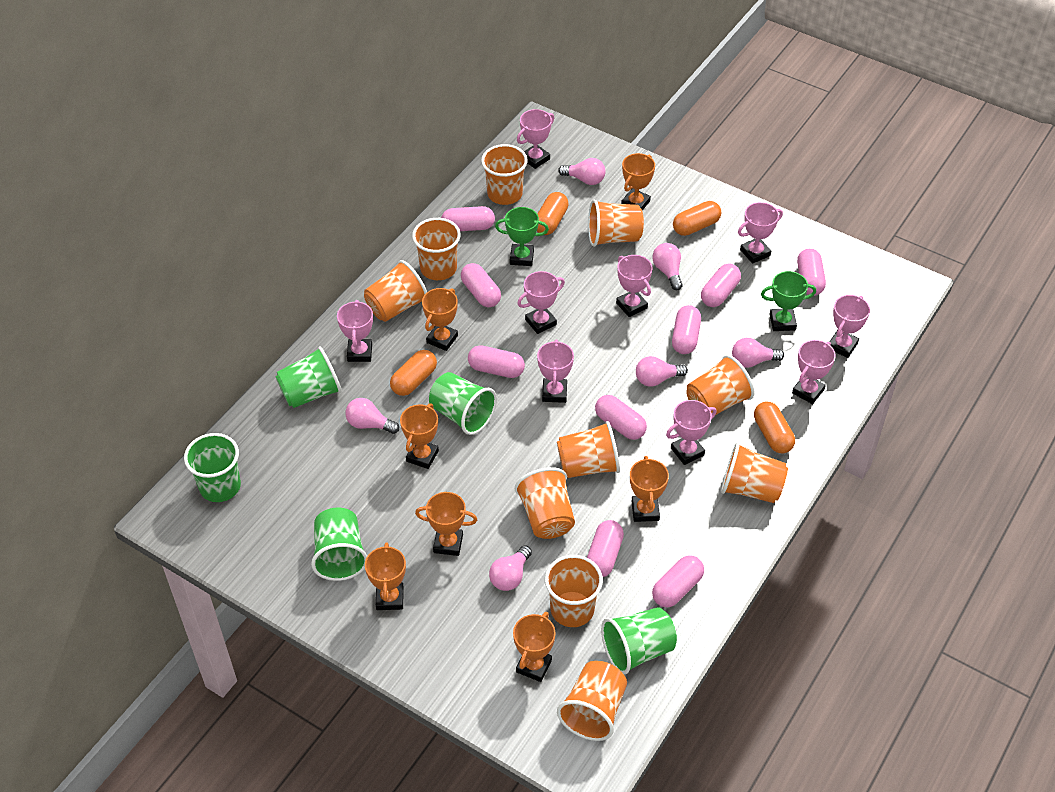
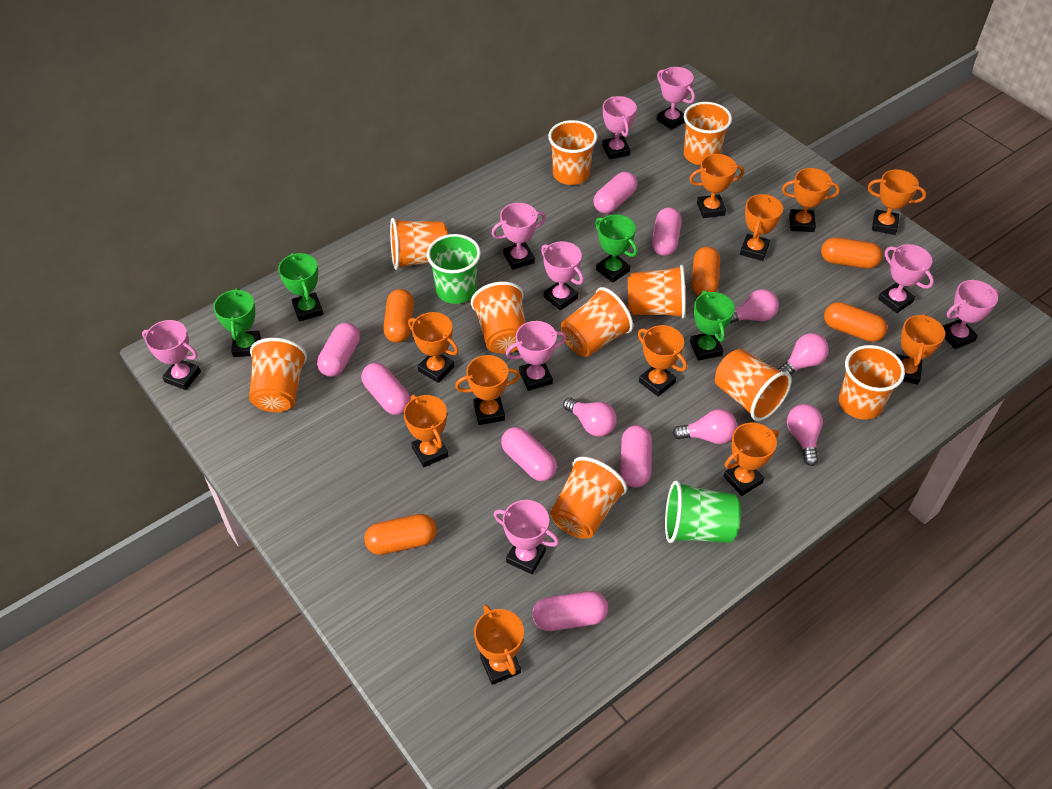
green cup: 5 -> 2
green trophy: 2 -> 4
orange capsule: 4 -> 5
orange trophy: 7 -> 11
pink capsule: 9 -> 7
pink light bulb: 6 -> 5

